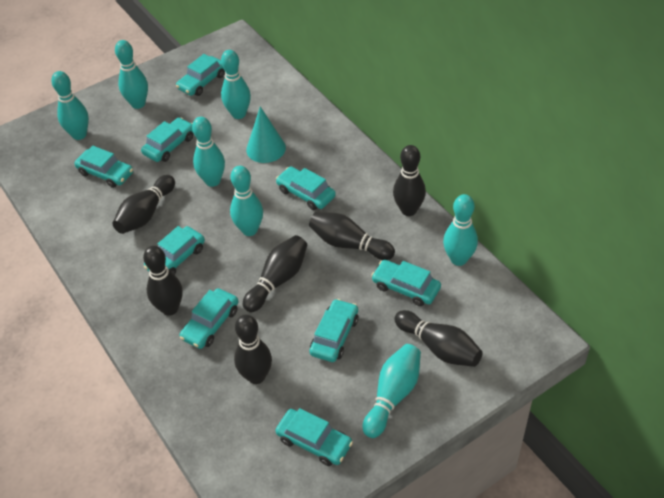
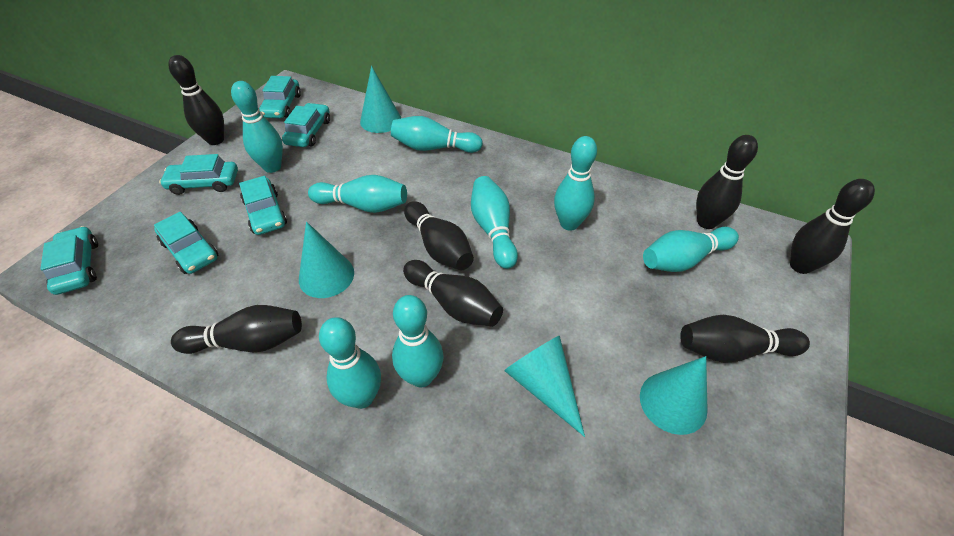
turquoise bowling pin: 7 -> 8
turquoise car: 9 -> 6
turquoise cone: 1 -> 4

